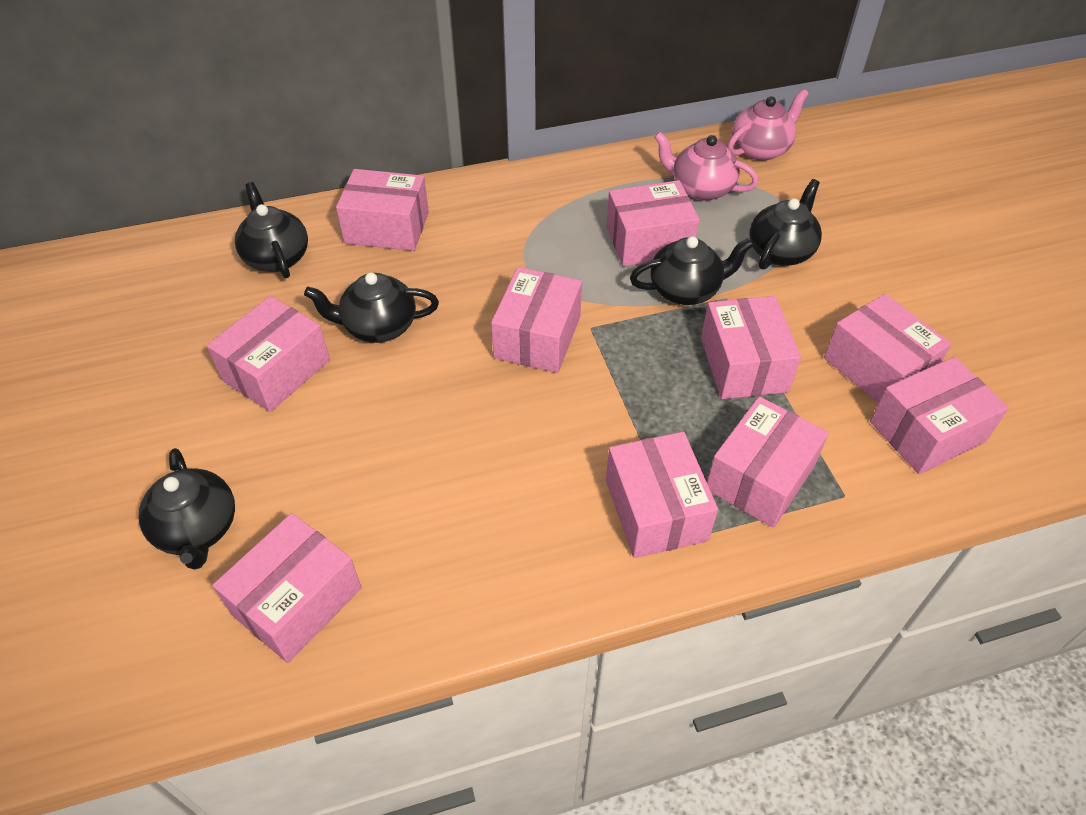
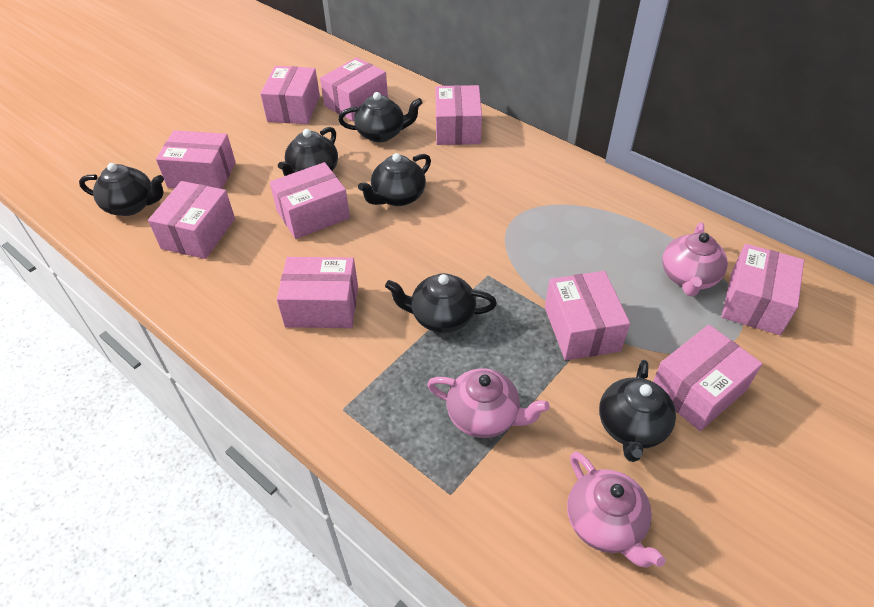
black teapot: 5 -> 6
pink teapot: 2 -> 3

